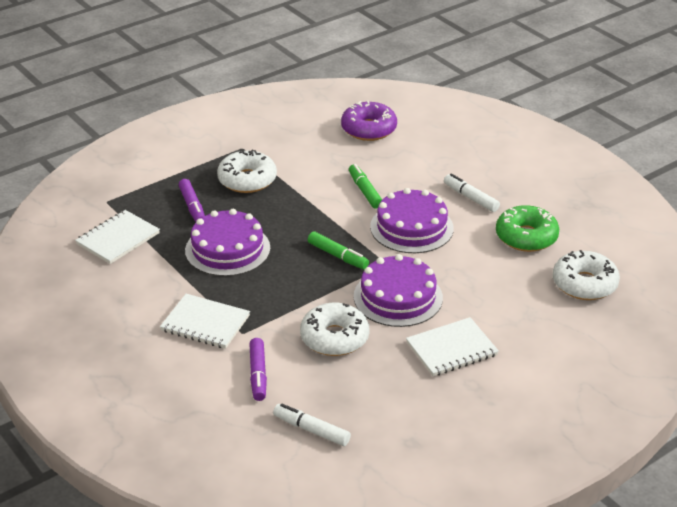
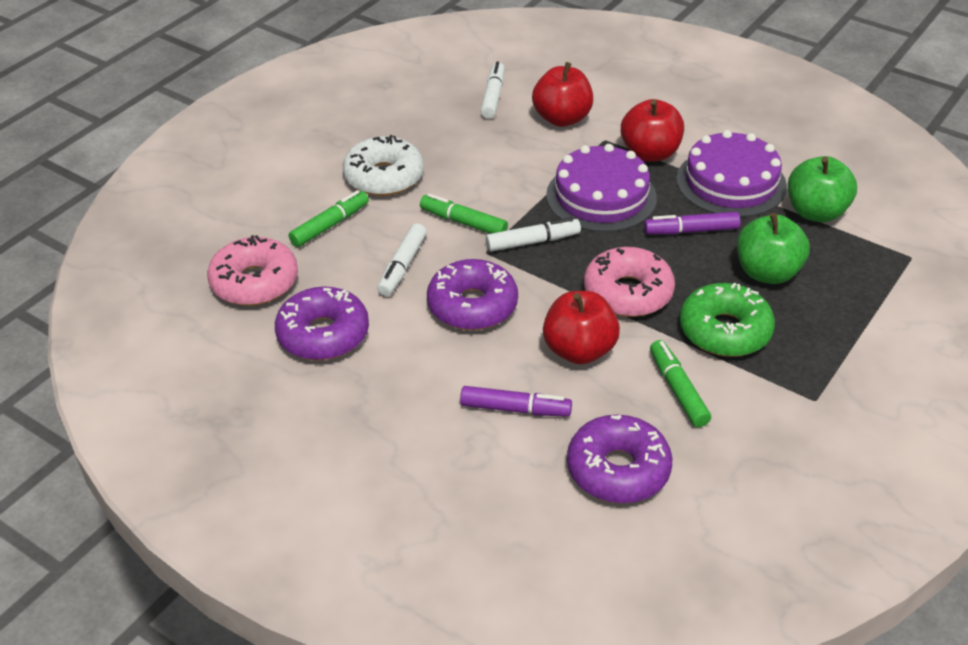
green apple: 0 -> 2
green marker: 2 -> 3
pink donut: 0 -> 2
purple cake: 3 -> 2
purple donut: 1 -> 3
red apple: 0 -> 3
white donut: 3 -> 1
white marker: 2 -> 3
white notebook: 3 -> 0

